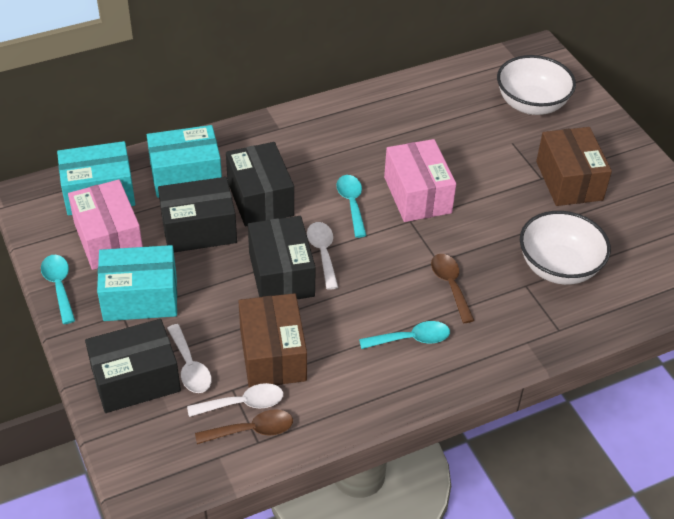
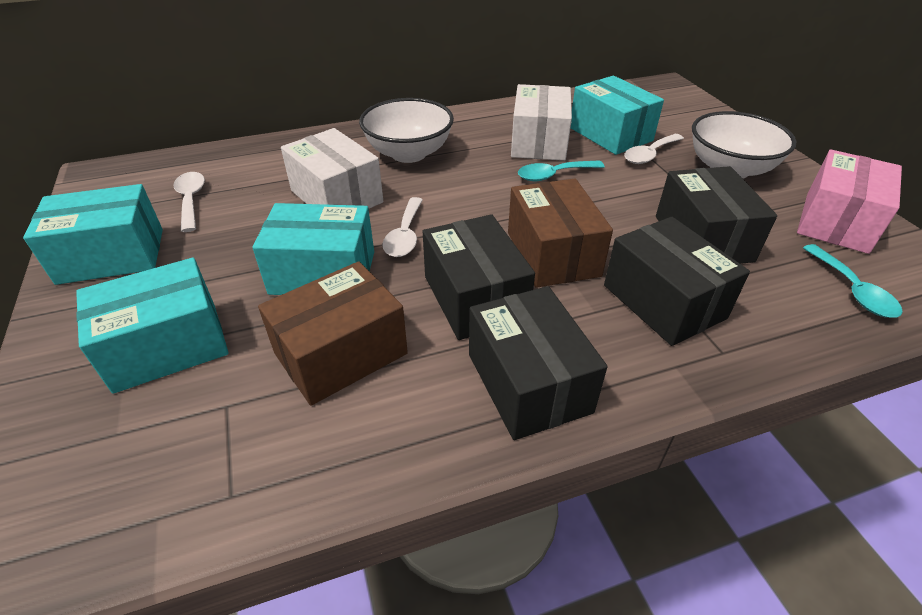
brown spoon: 2 -> 0
pink box: 2 -> 1
turquoise box: 3 -> 4
turquoise spoon: 3 -> 2
white box: 0 -> 2

